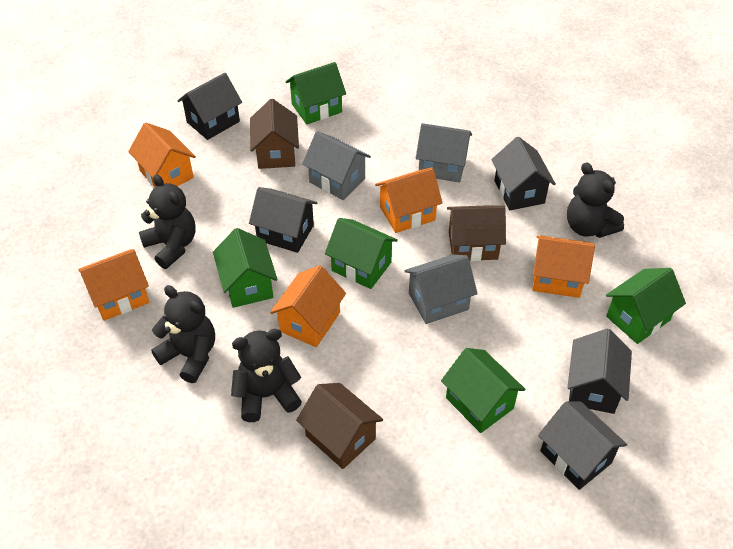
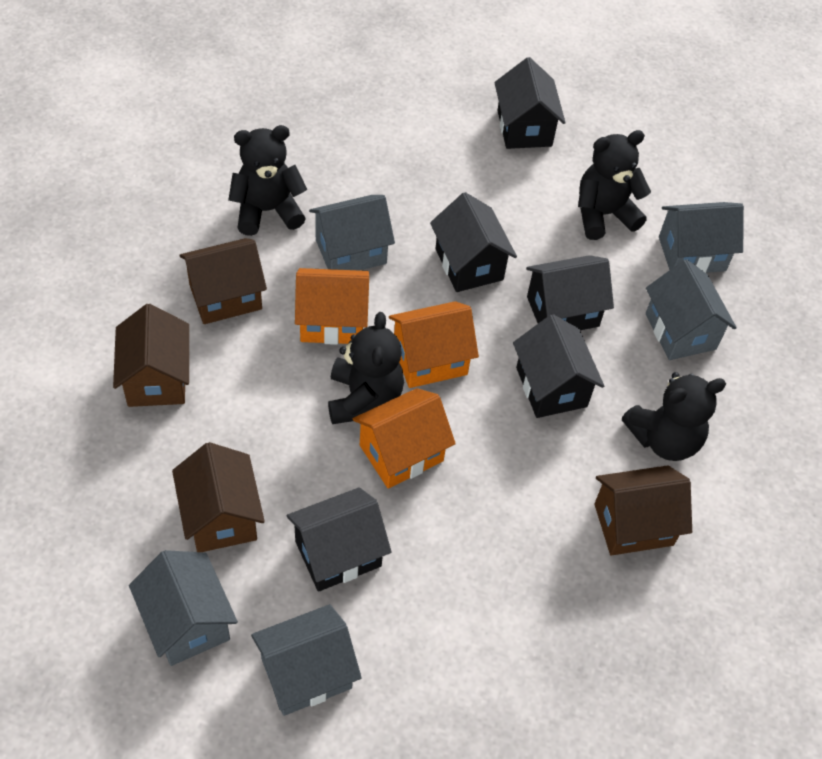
brown house: 3 -> 4
green house: 5 -> 0
grey house: 3 -> 5
orange house: 5 -> 3

